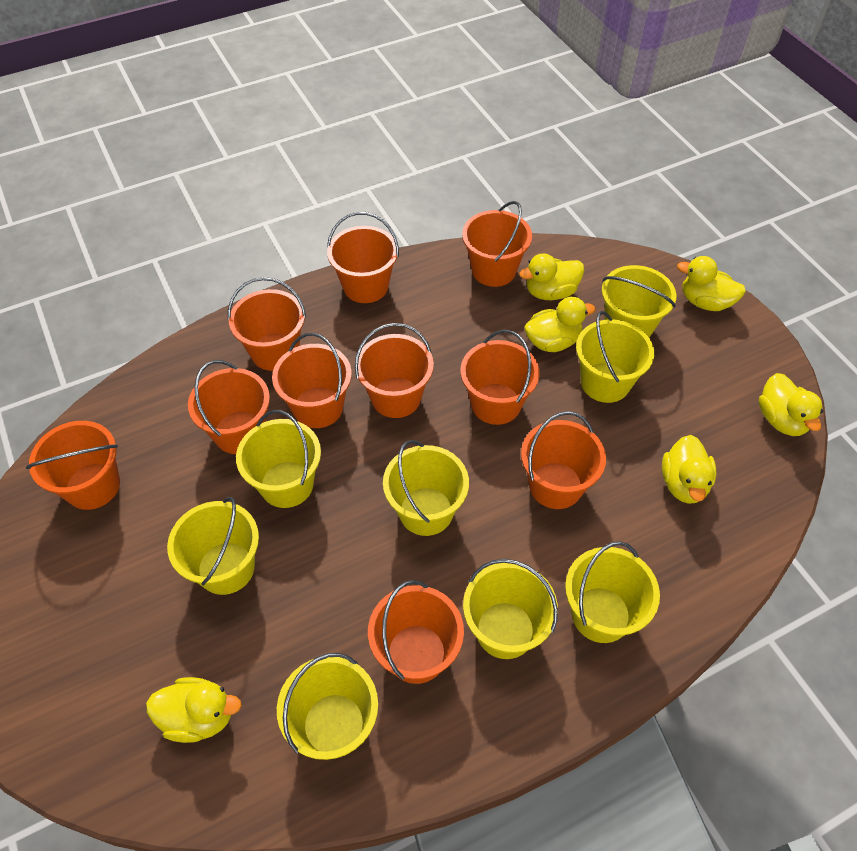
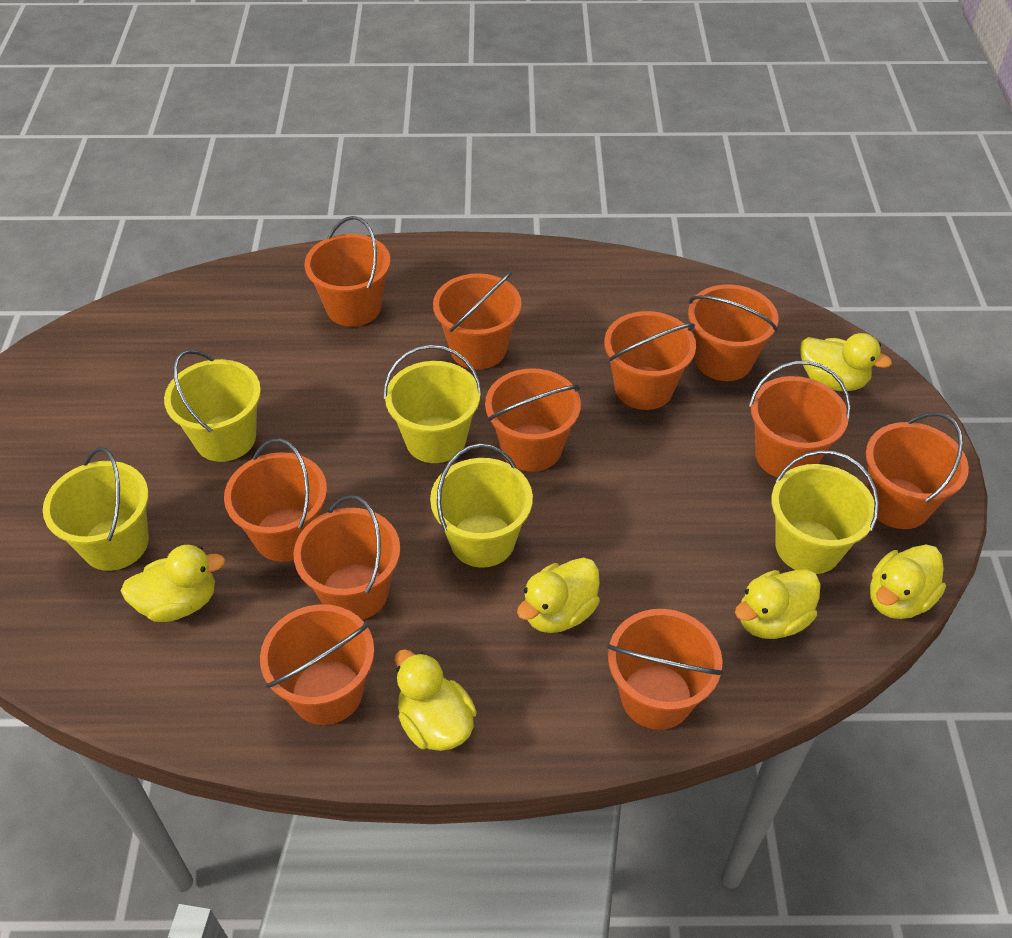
orange bucket: 10 -> 11
yellow bucket: 8 -> 5

